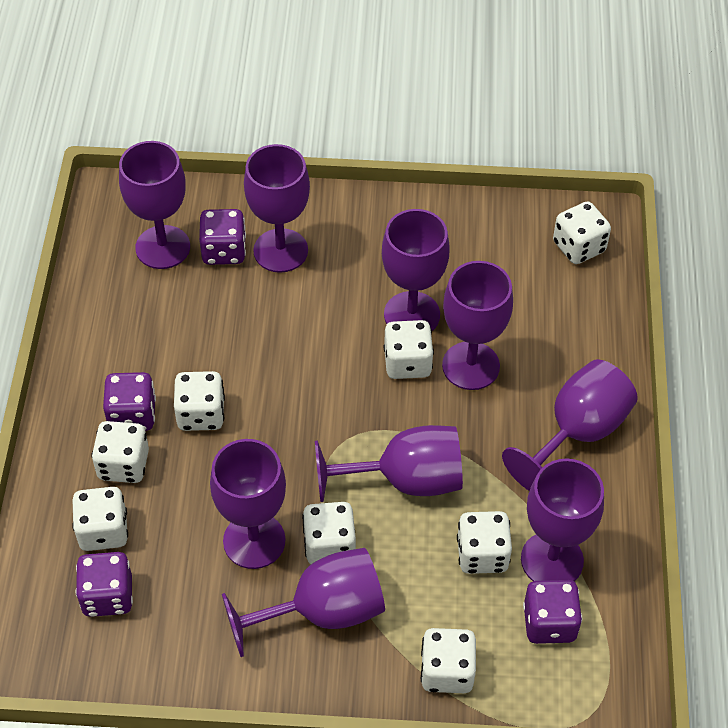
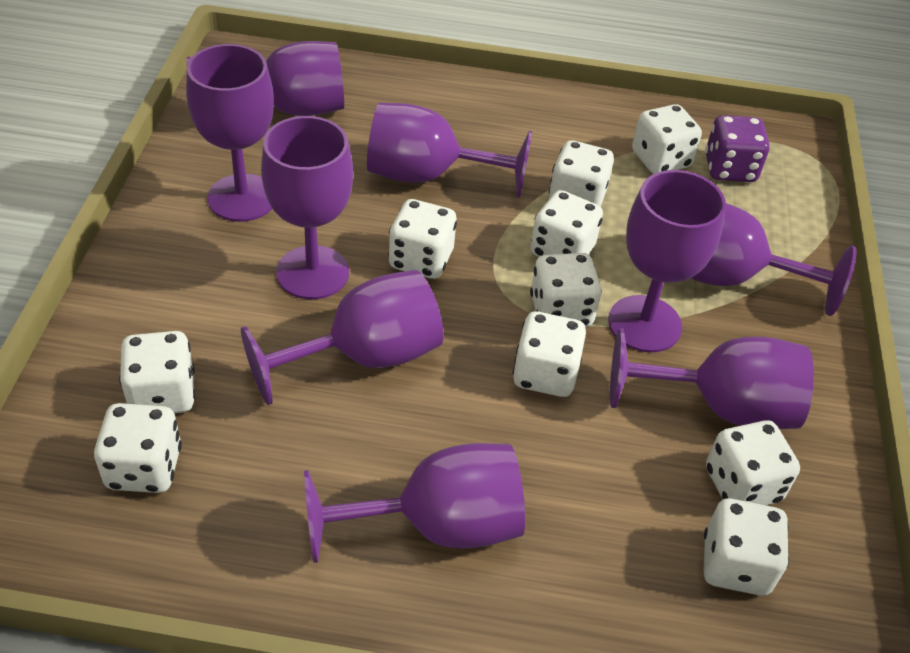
purple dice: 4 -> 1
white dice: 8 -> 10

